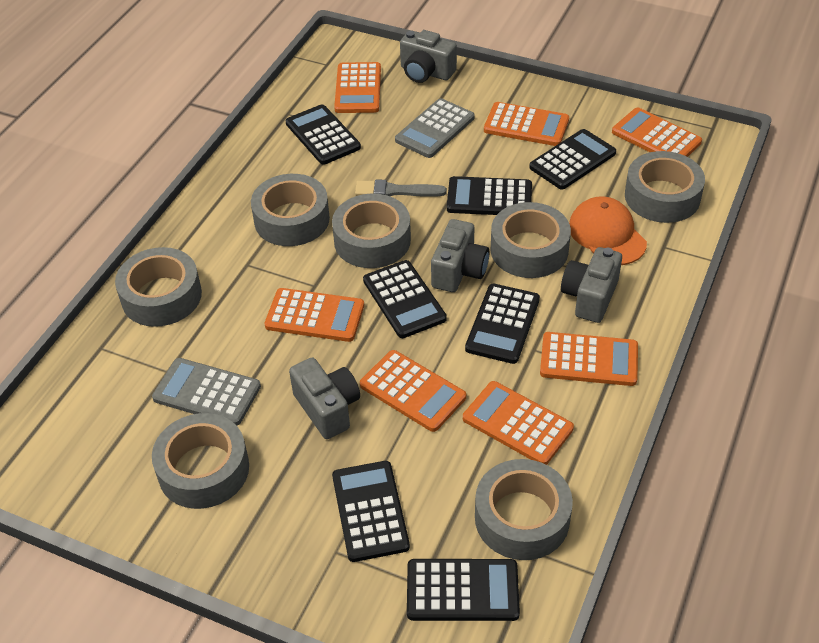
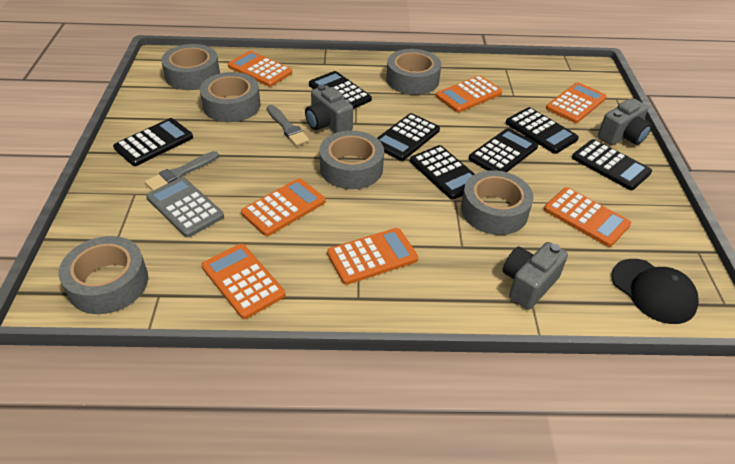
black cap: 0 -> 1
grey brush: 1 -> 2
grey calculator: 2 -> 1
grey camera: 4 -> 3
grey tape: 7 -> 6
orange cap: 1 -> 0

